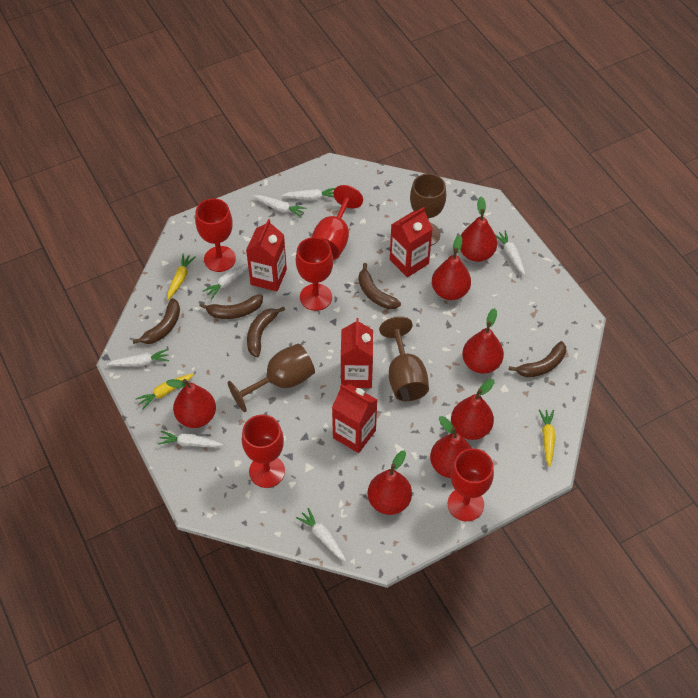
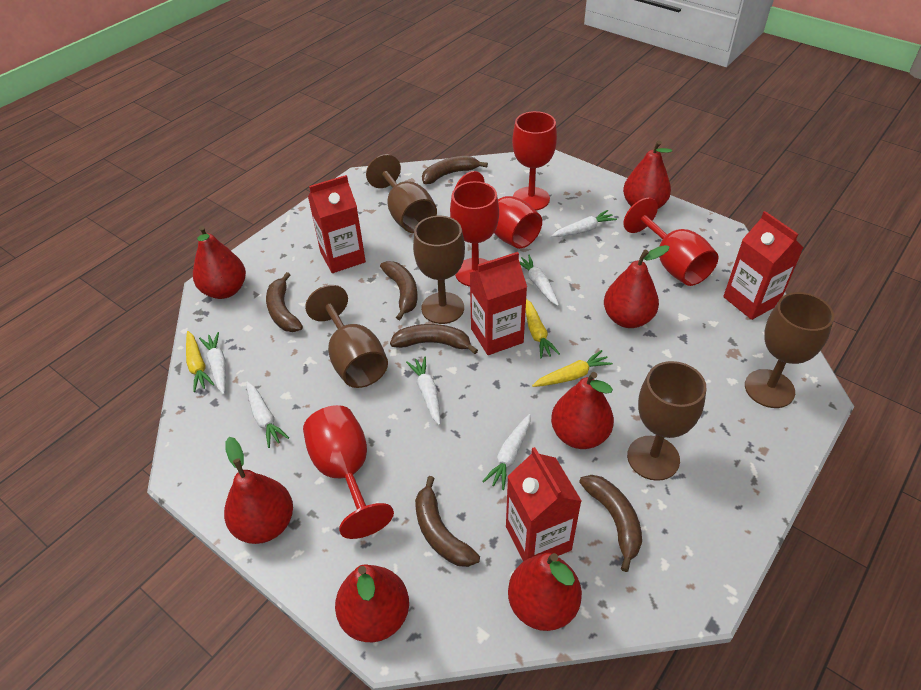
brown banana: 5 -> 6
brown goblet: 3 -> 5
white carrot: 7 -> 6

